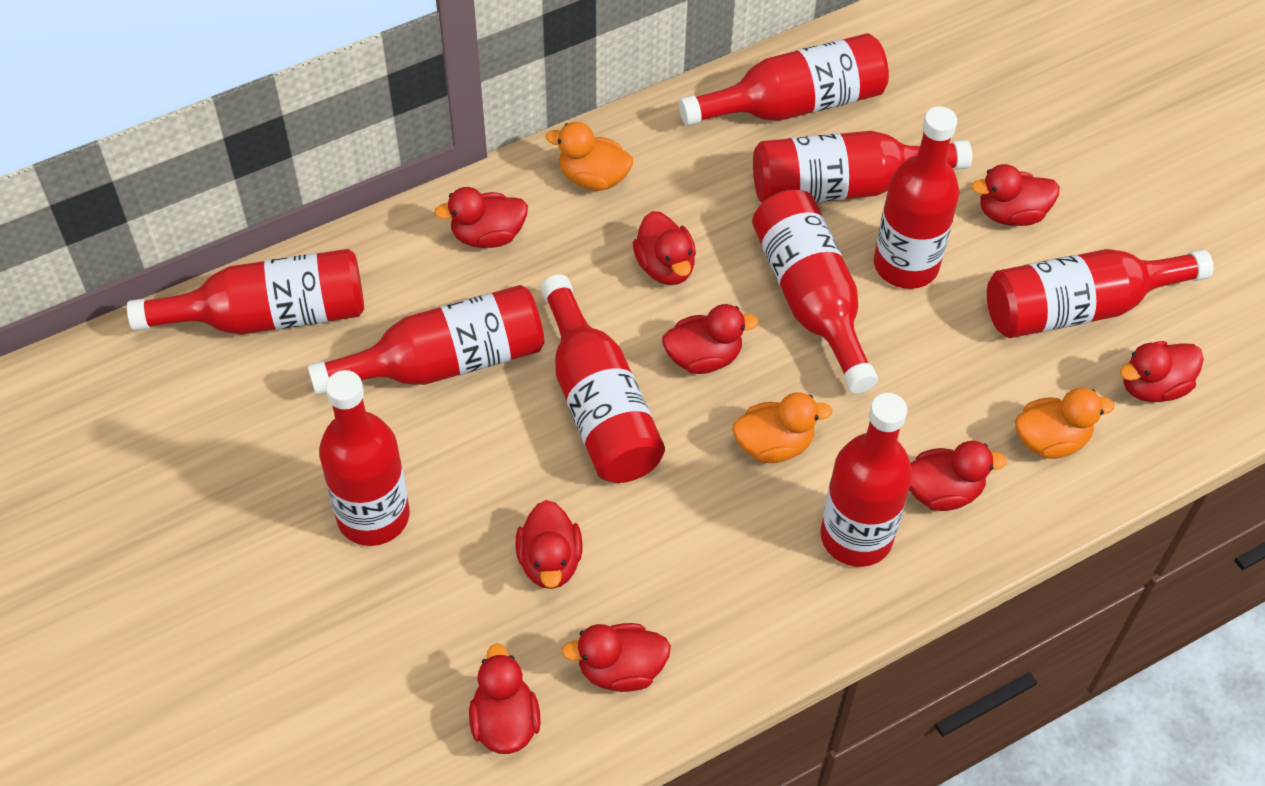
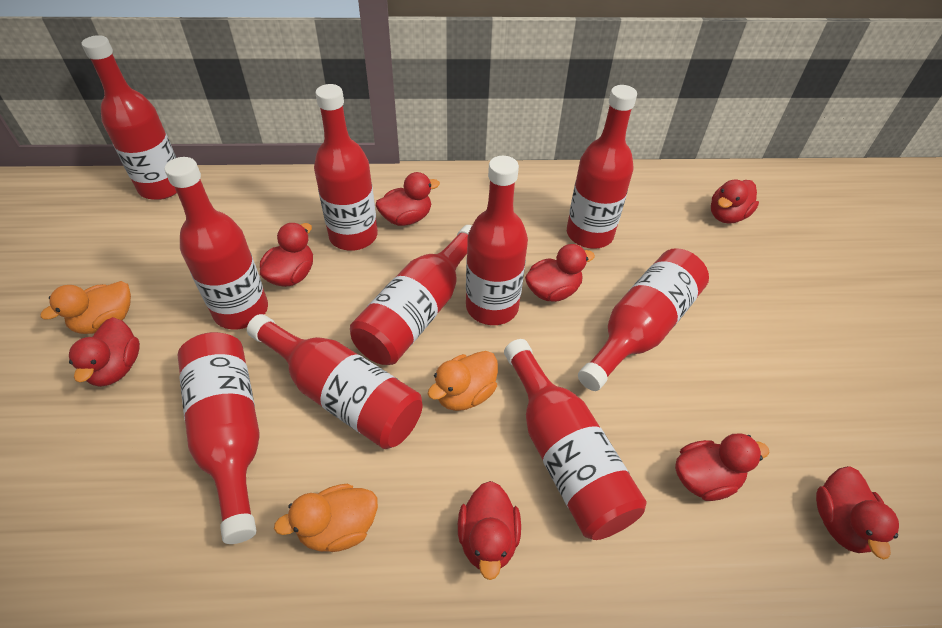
red duck: 9 -> 8

